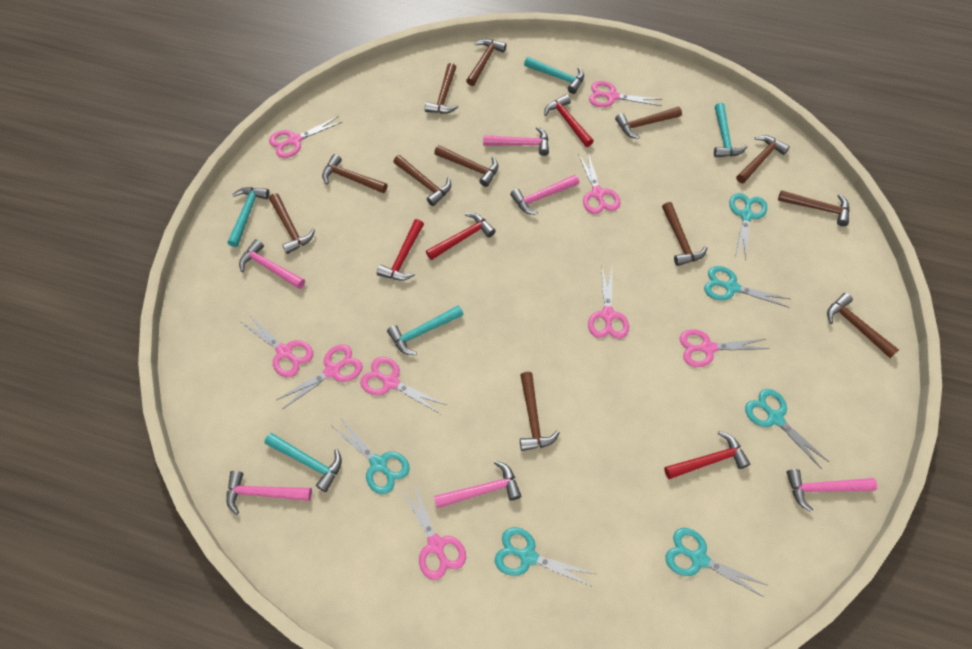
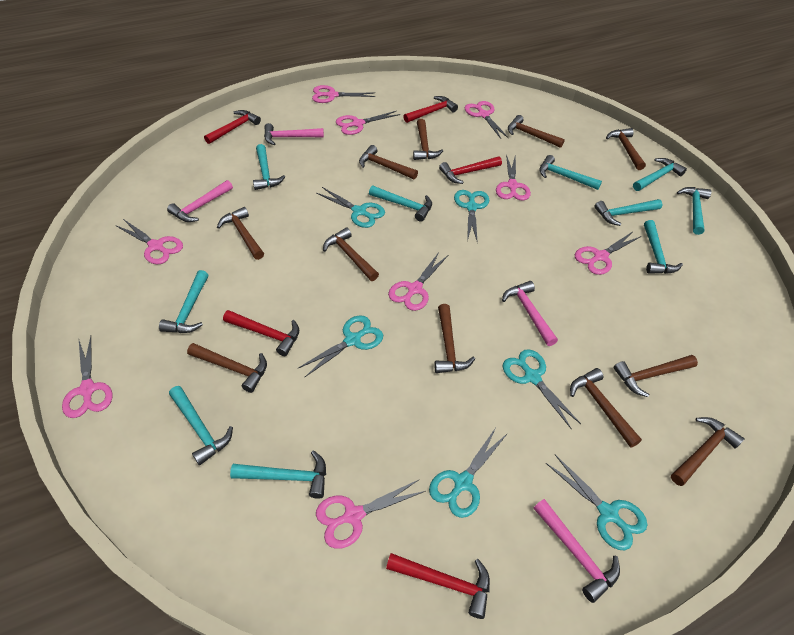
brown hammer: 12 -> 11
pink hammer: 6 -> 4
red hammer: 4 -> 5
turquoise hammer: 5 -> 10

